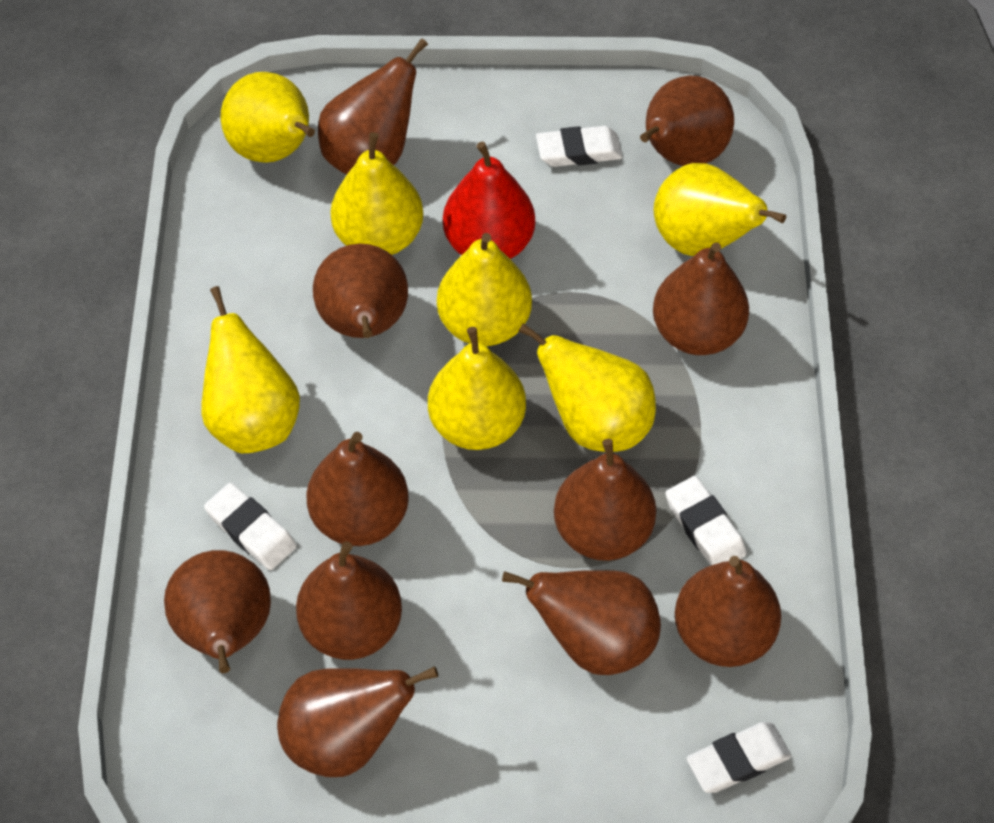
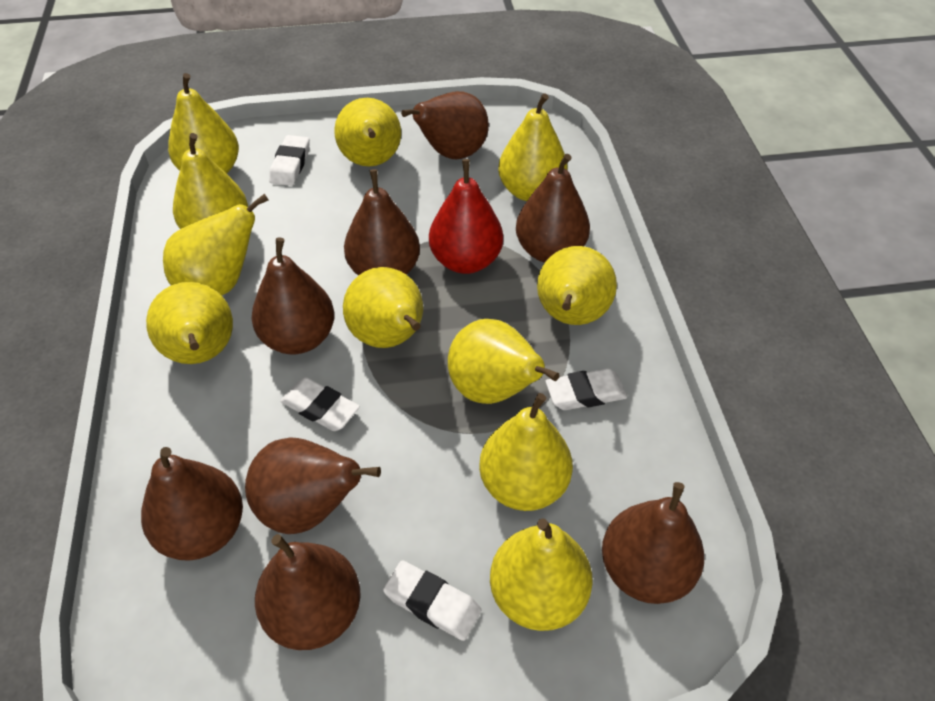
brown pear: 11 -> 8
yellow pear: 7 -> 11

